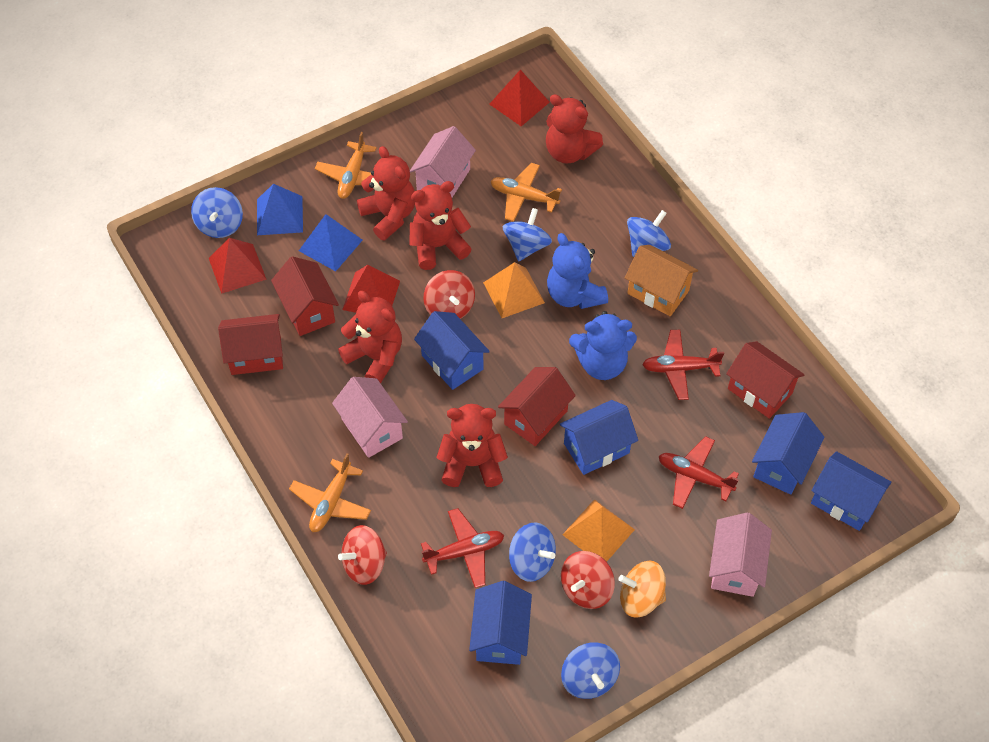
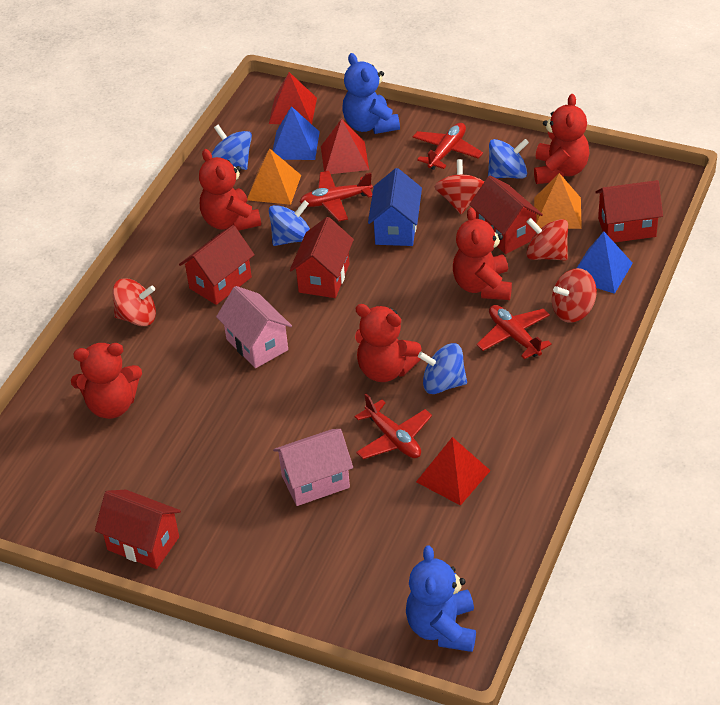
blue house: 5 -> 1
blue spinning top: 5 -> 4
orange house: 1 -> 0
orange plane: 3 -> 0
orange spinning top: 1 -> 0
pink house: 3 -> 2
red house: 4 -> 5
red plane: 3 -> 4
red spinning top: 3 -> 4

